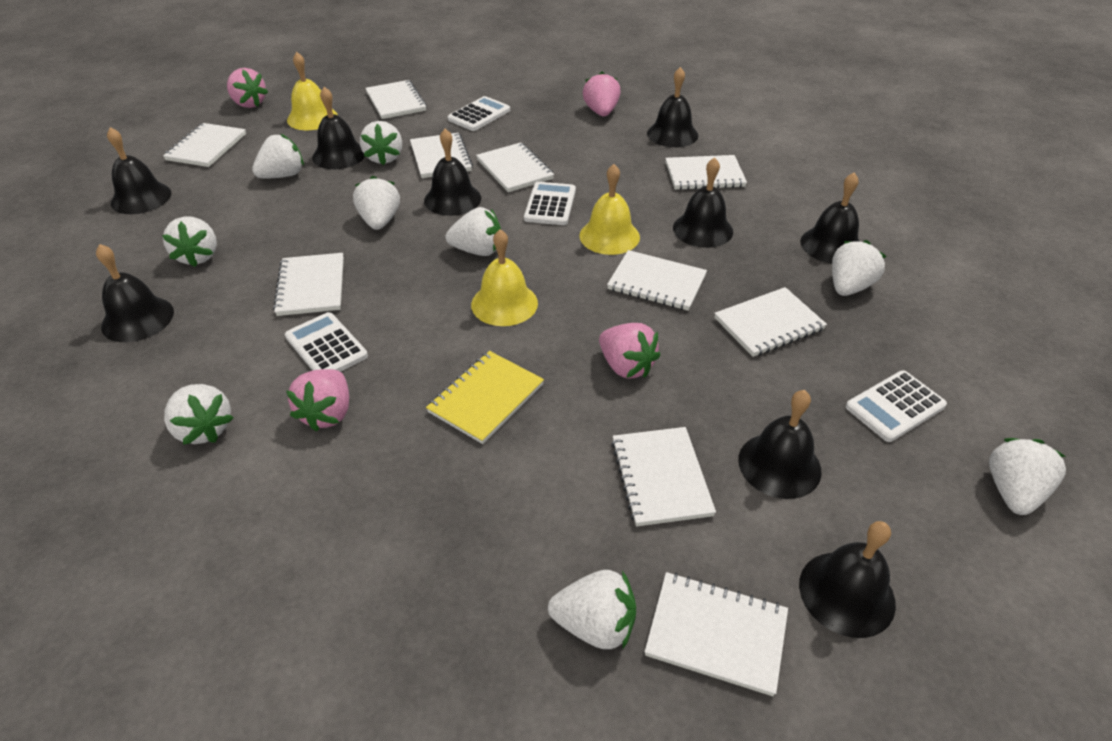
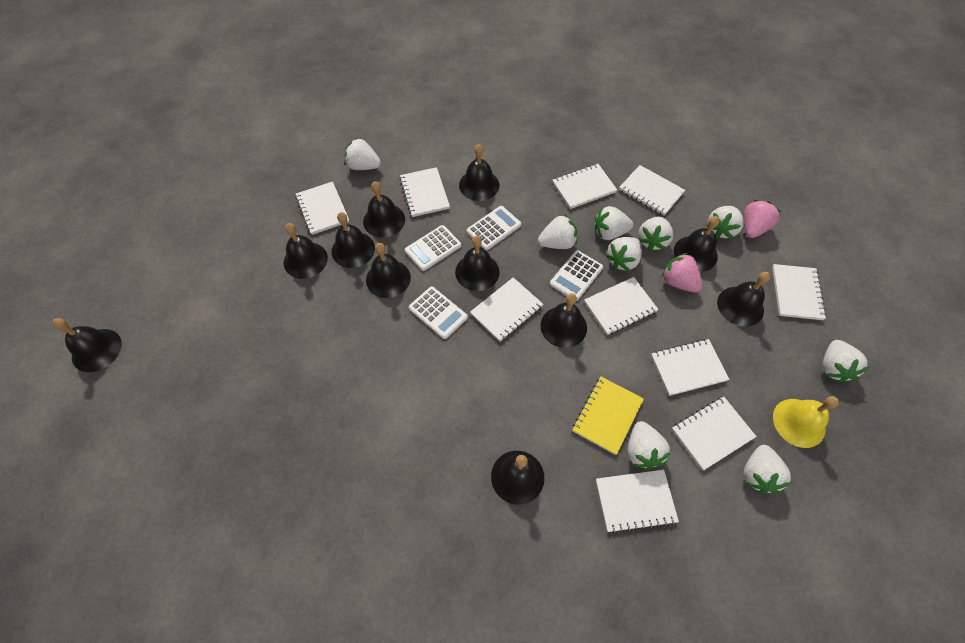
black bell: 9 -> 11
pink strawberry: 4 -> 2
yellow bell: 3 -> 1

